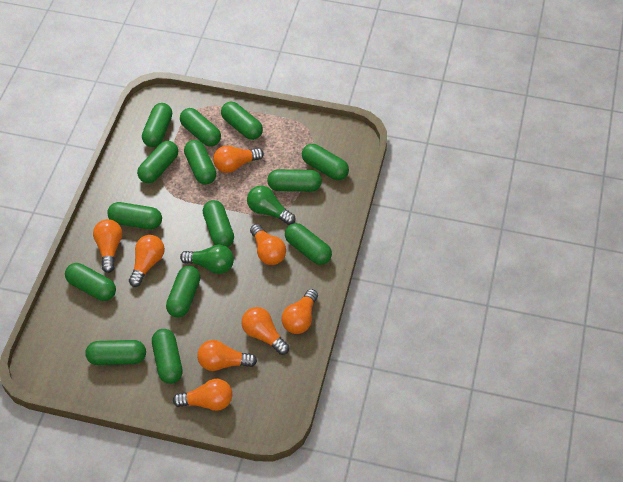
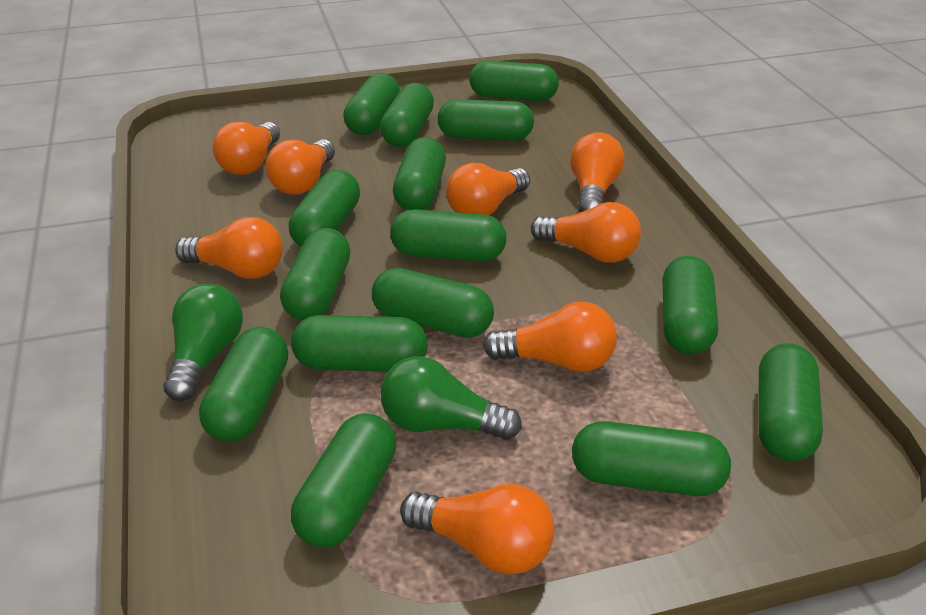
green capsule: 14 -> 15

